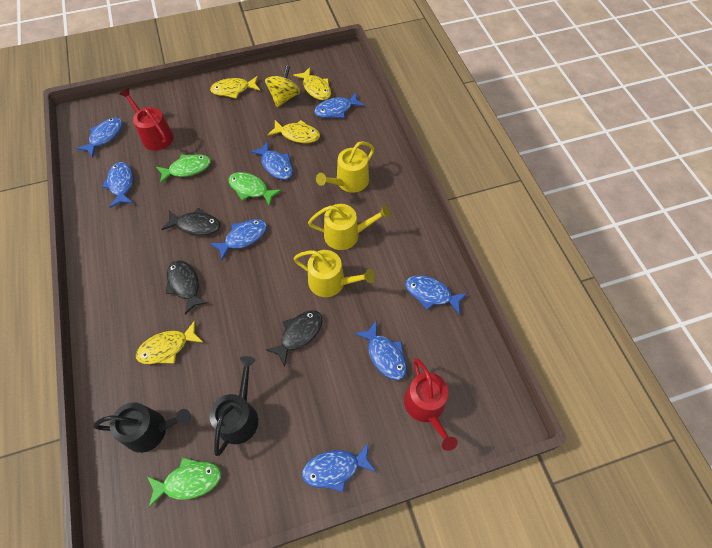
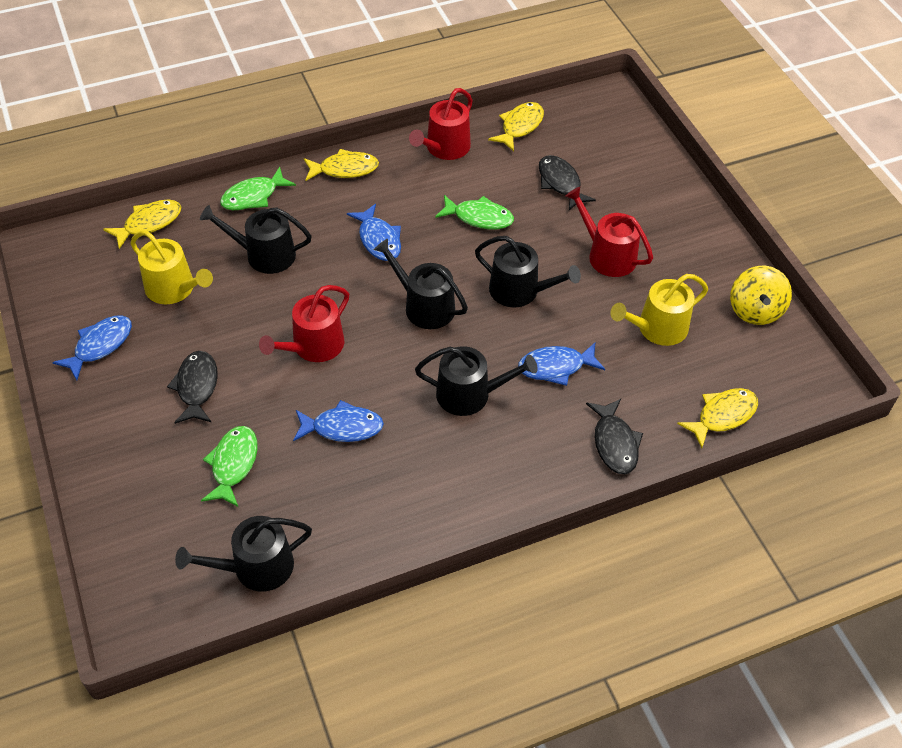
black watering can: 2 -> 5
blue fish: 8 -> 4
red watering can: 2 -> 3
yellow watering can: 3 -> 2

